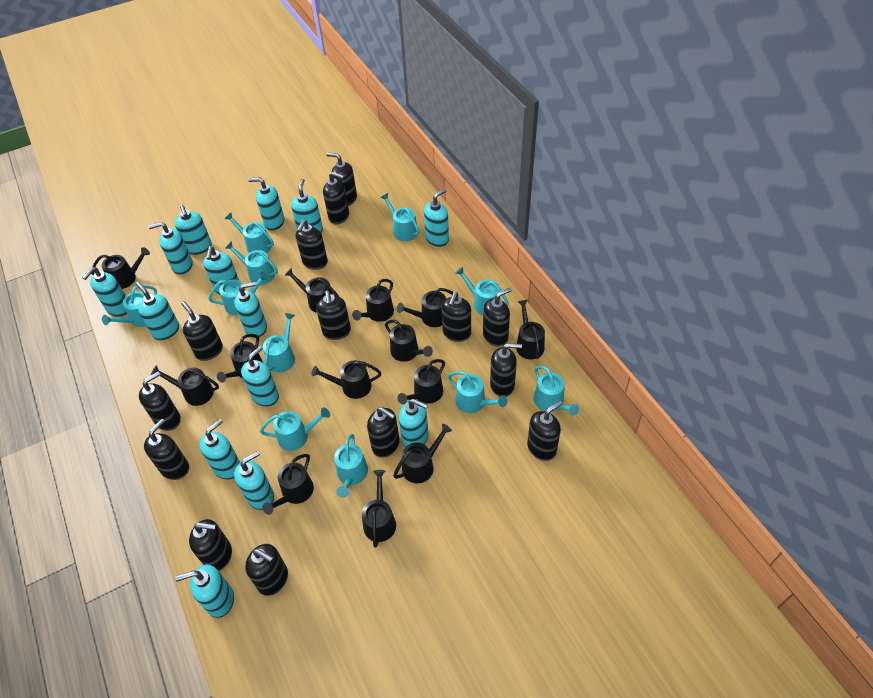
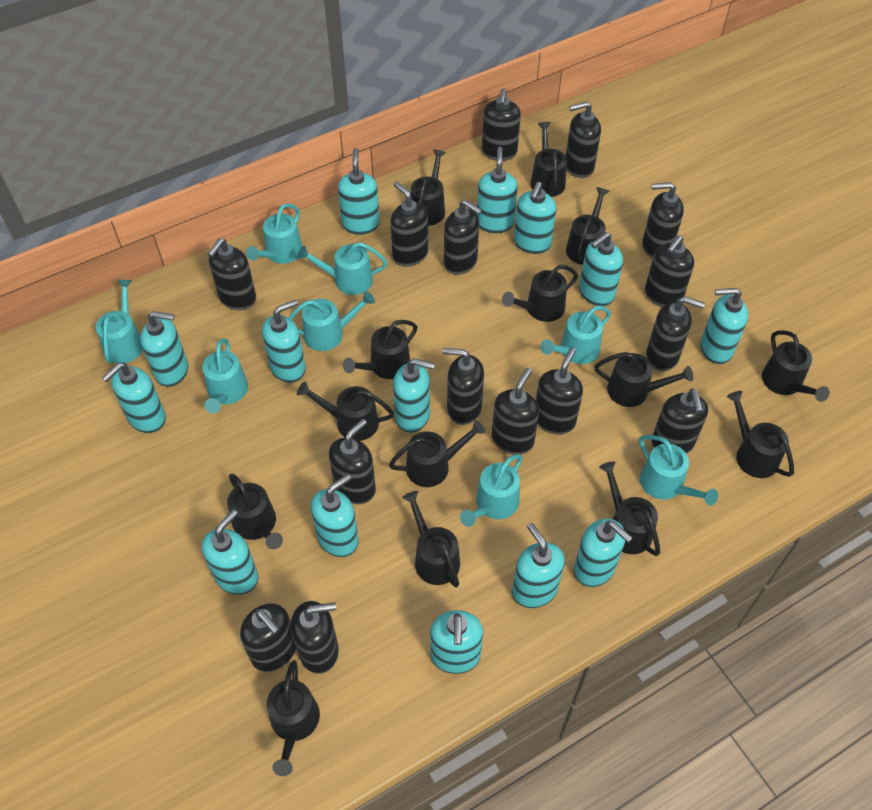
black soap dispenser: 14 -> 15
black watering can: 13 -> 14
turquoise watering can: 11 -> 8

